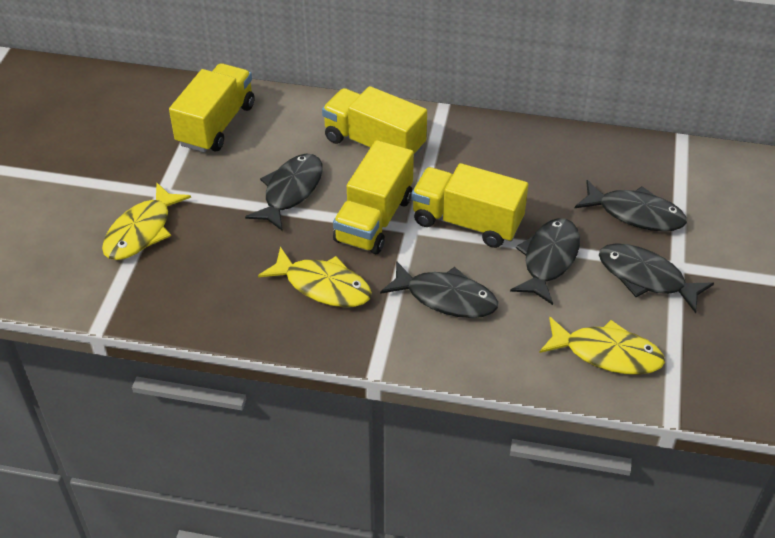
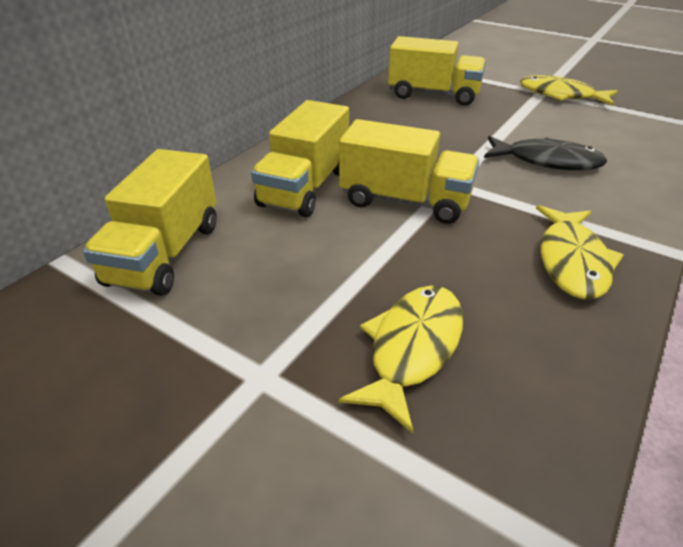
black fish: 5 -> 1

